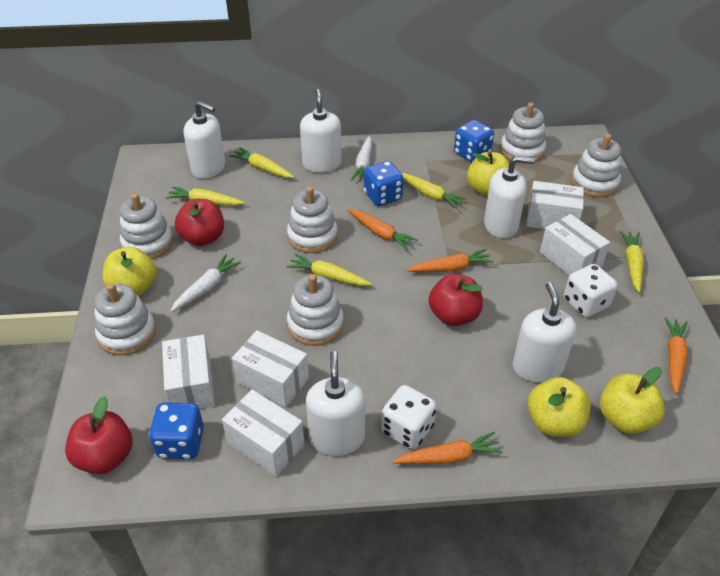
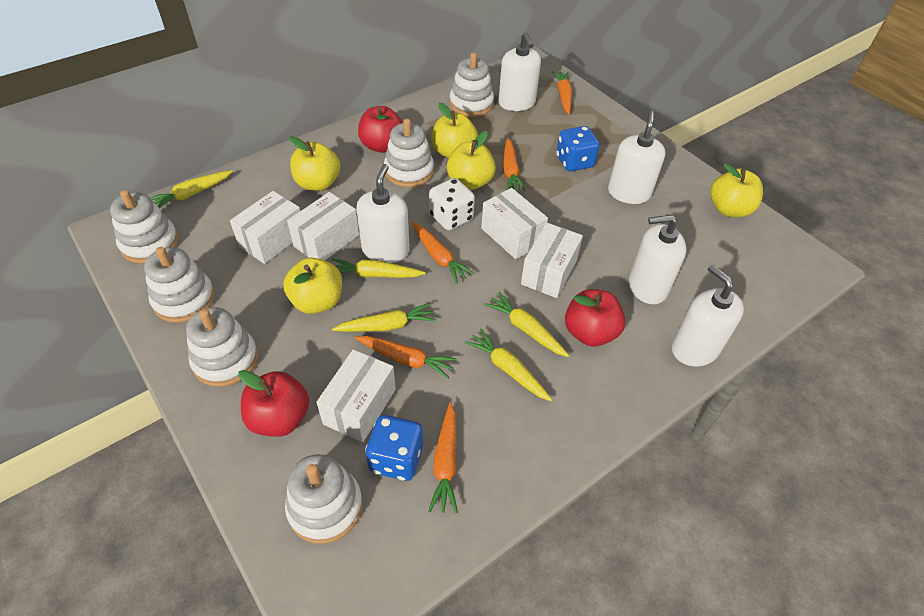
blue dice: 3 -> 2
orange carrot: 4 -> 5
white carrot: 2 -> 0
white dice: 2 -> 1
yellow apple: 4 -> 5

